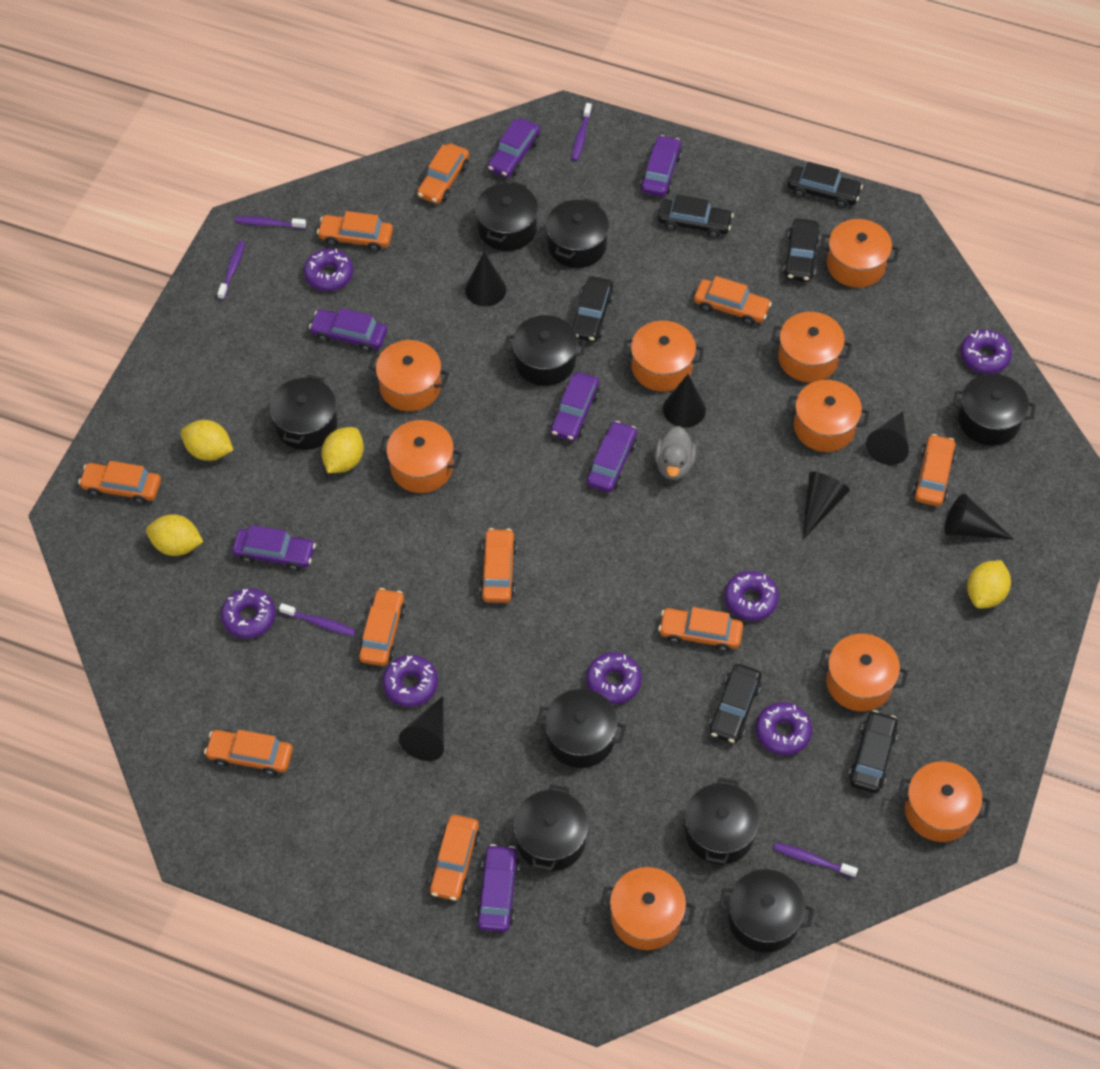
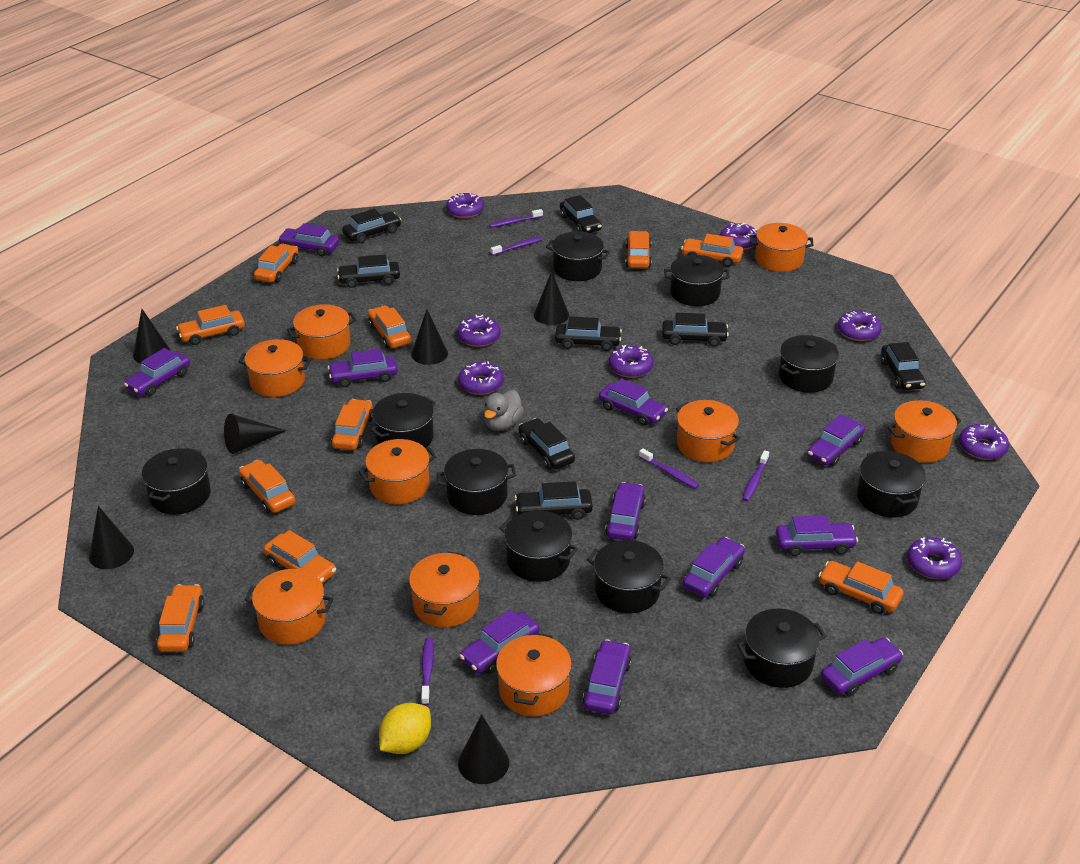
black car: 6 -> 8
black pot: 9 -> 10
purple car: 7 -> 11
purple donut: 7 -> 8
yellow lemon: 4 -> 1

